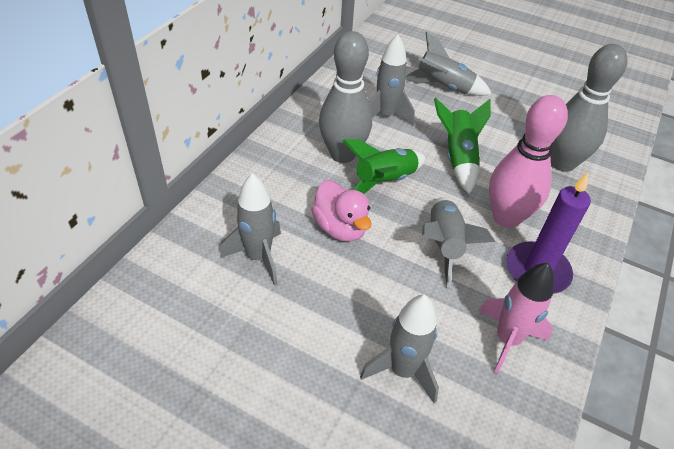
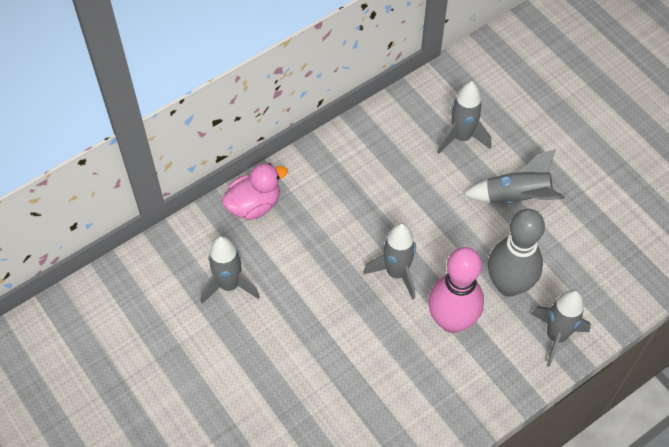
green rocket: 2 -> 0
grey bowling pin: 2 -> 1
pink rocket: 1 -> 0
purple candle: 1 -> 0

